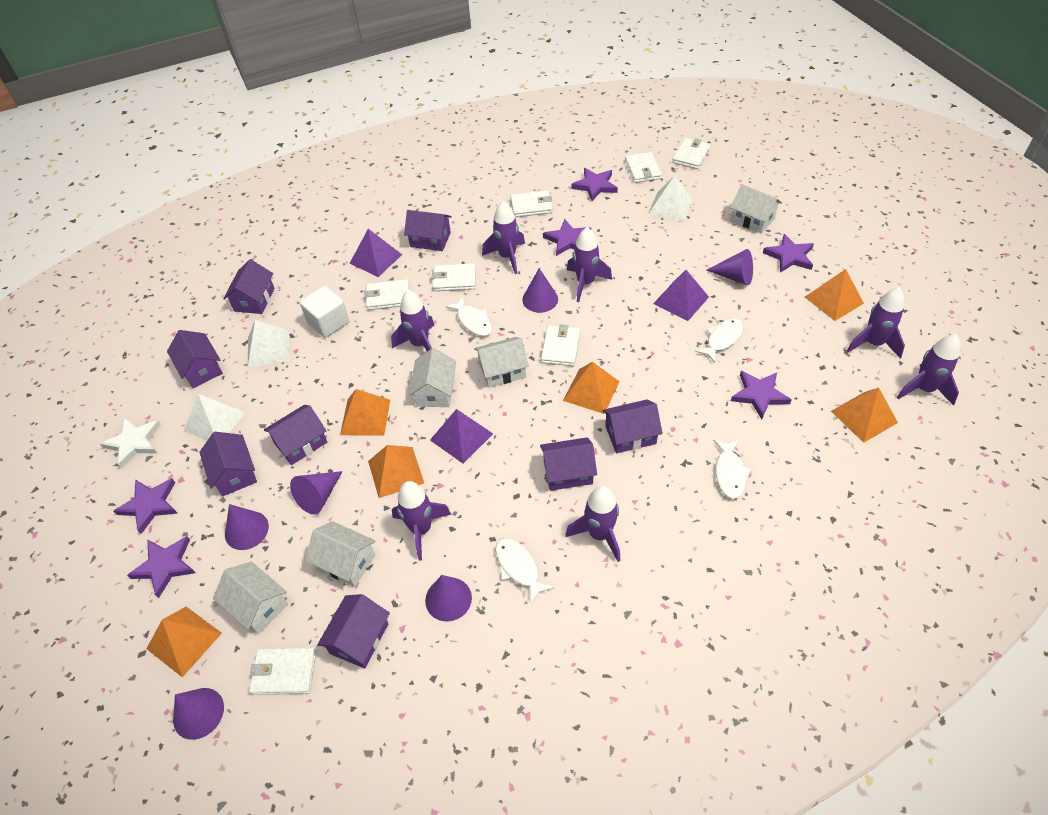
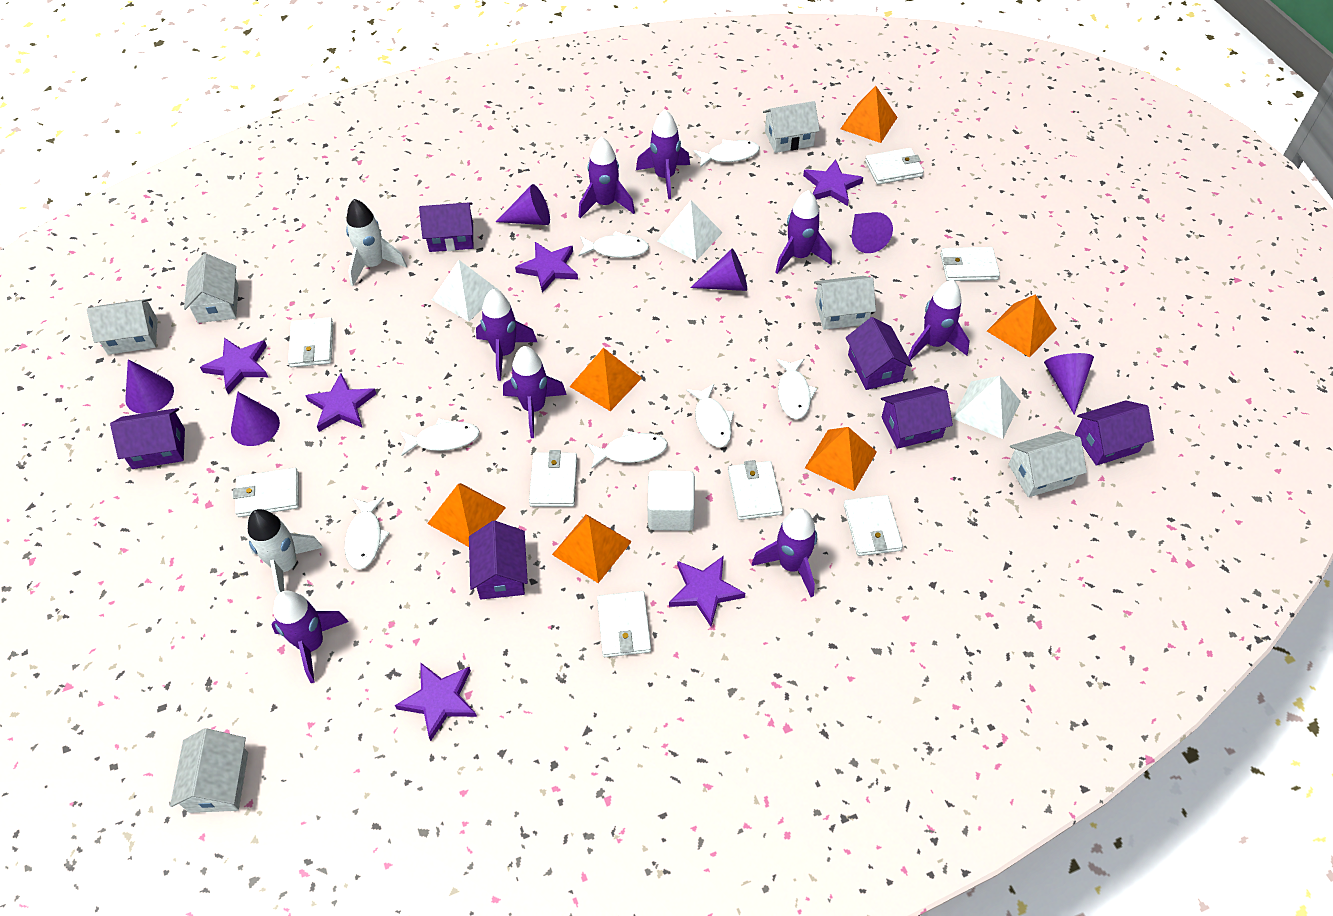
purple house: 8 -> 6
purple pyramid: 3 -> 0
purple rocket: 7 -> 8
white fish: 4 -> 7
white house: 5 -> 6
white rocket: 0 -> 2
white star: 1 -> 0
white wallet: 7 -> 8

